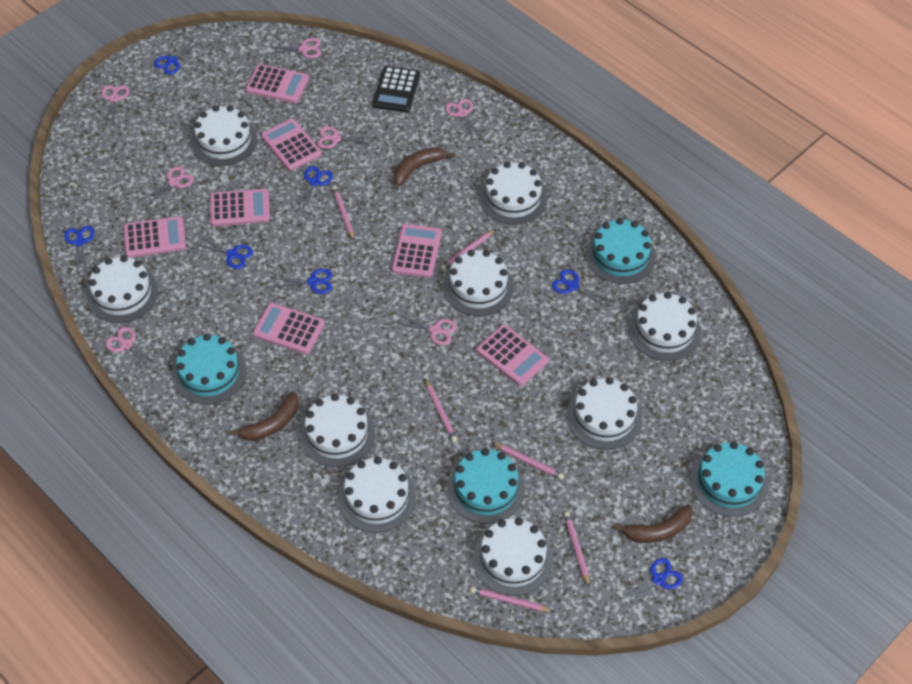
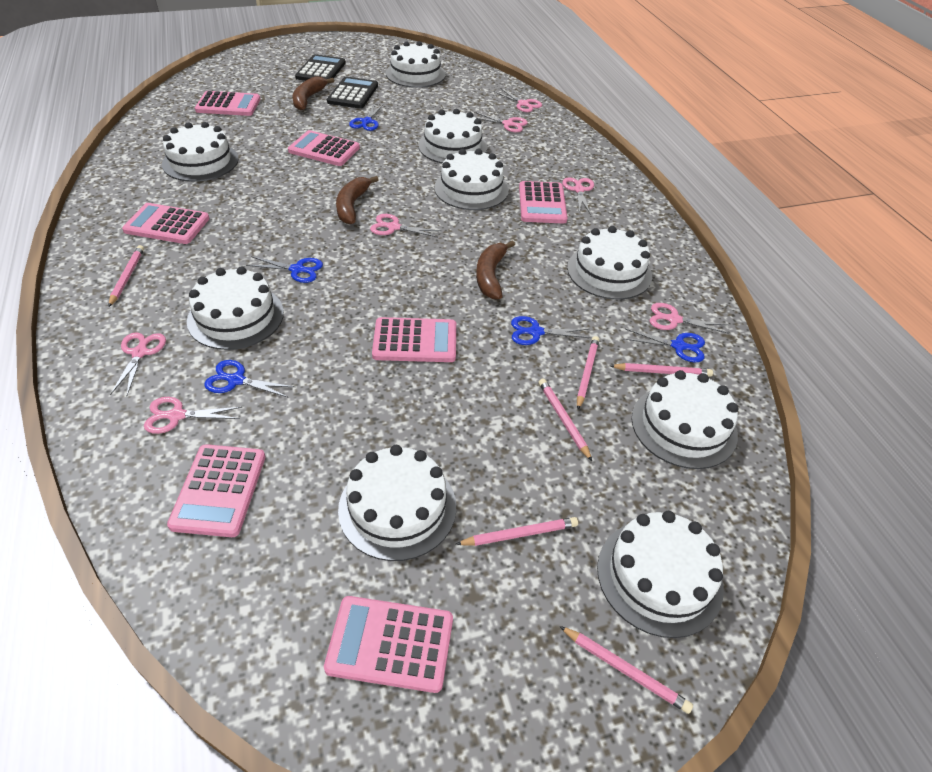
black calculator: 1 -> 2
blue scissors: 7 -> 5
turquoise cake: 4 -> 0

